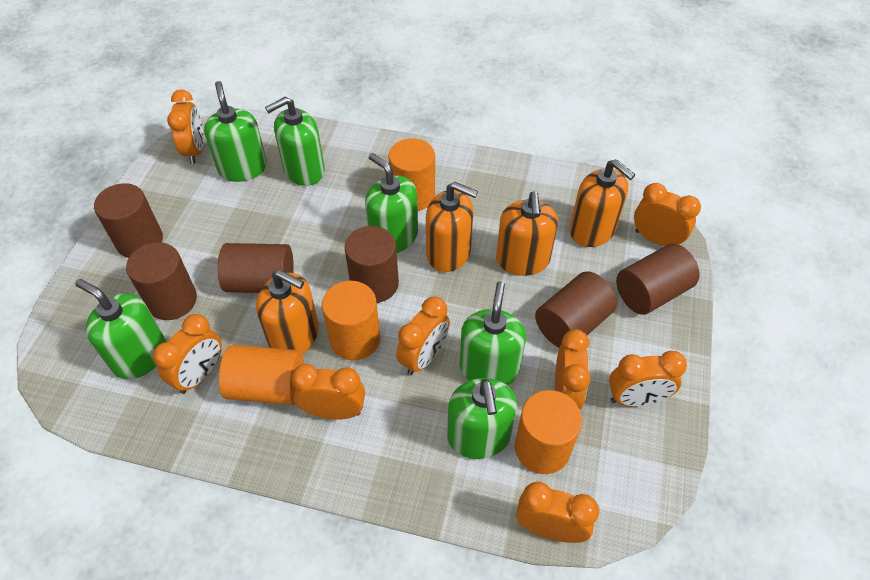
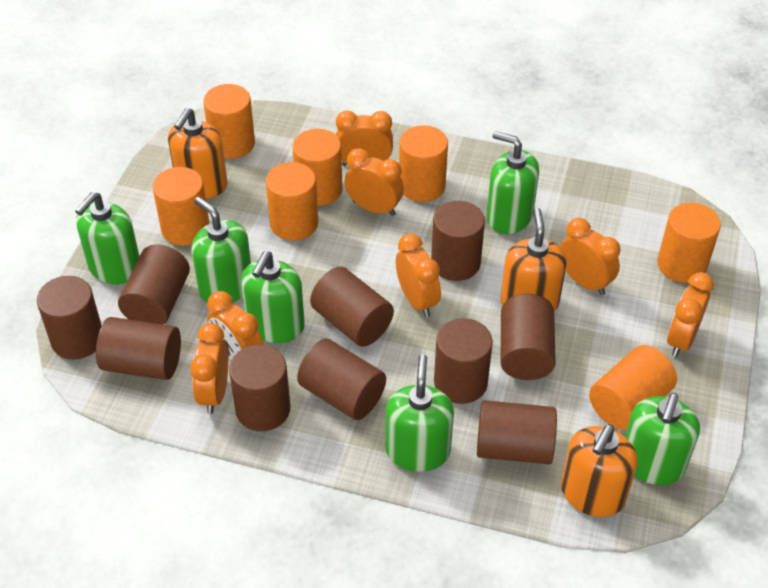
brown cylinder: 6 -> 10
orange clock: 8 -> 7
orange cylinder: 4 -> 7
orange soap dispenser: 4 -> 3

